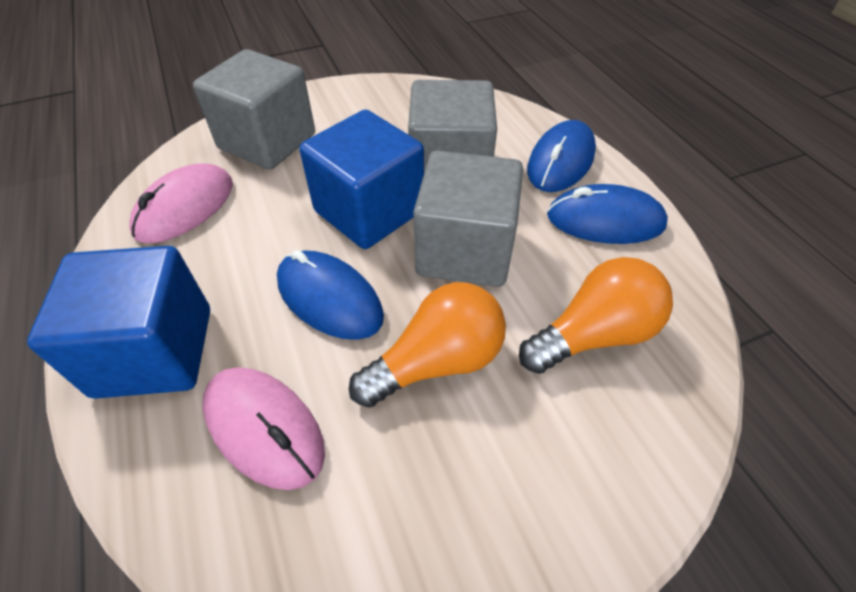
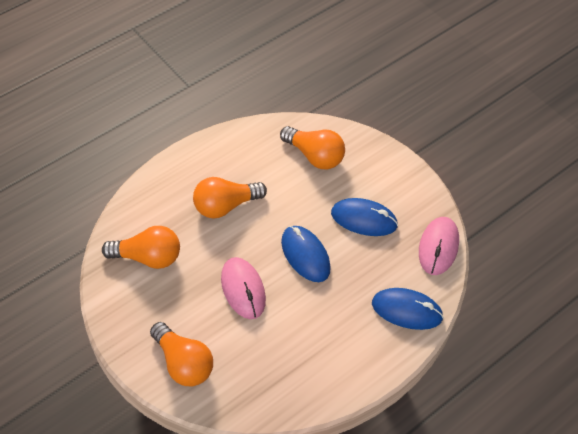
blue cube: 2 -> 0
grey cube: 3 -> 0
orange light bulb: 2 -> 4

